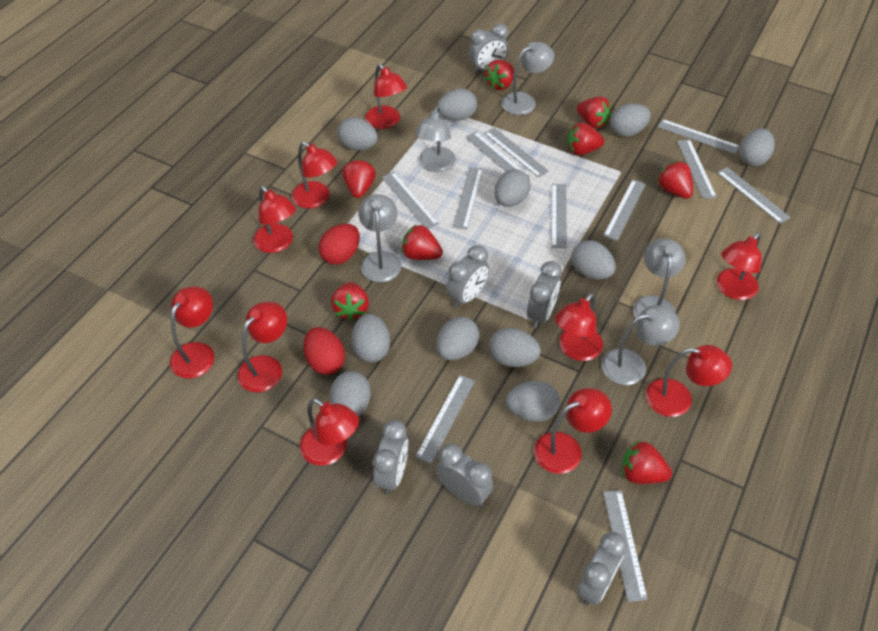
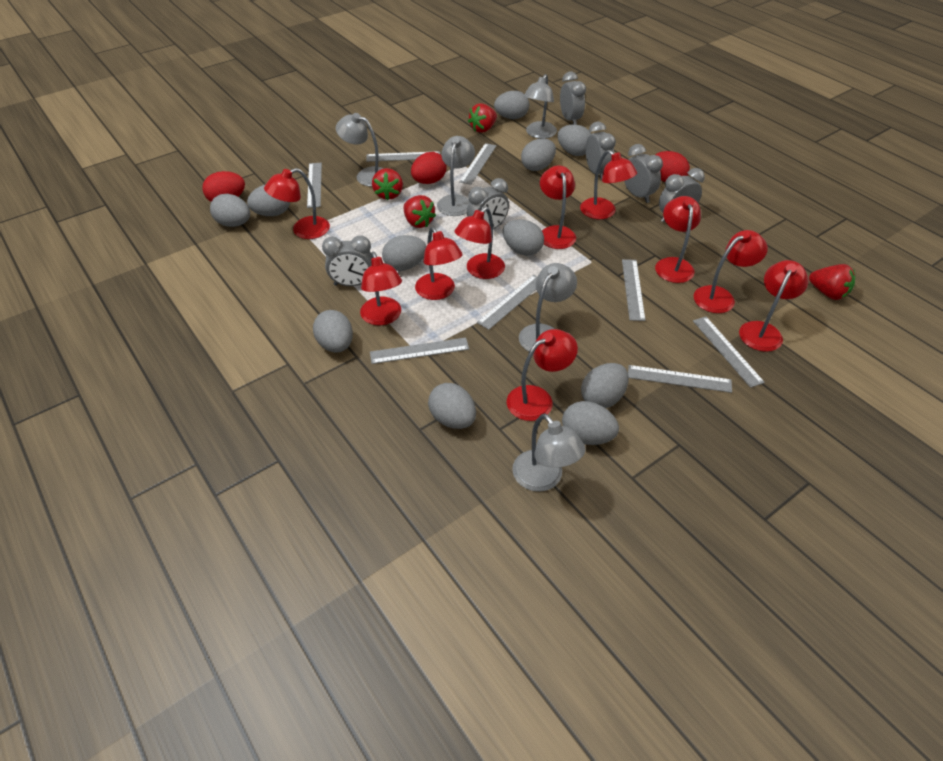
grey ruler: 11 -> 8
red egg: 2 -> 3
red strawberry: 8 -> 4

